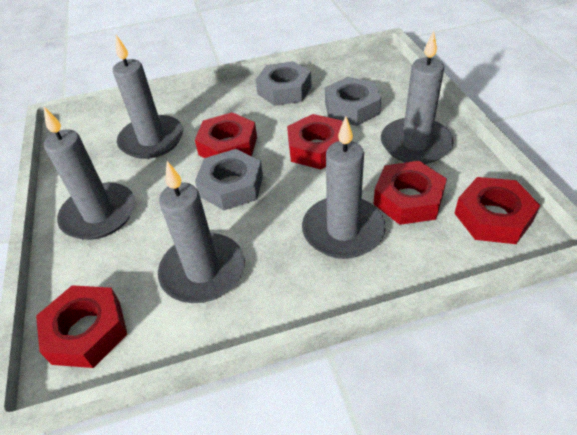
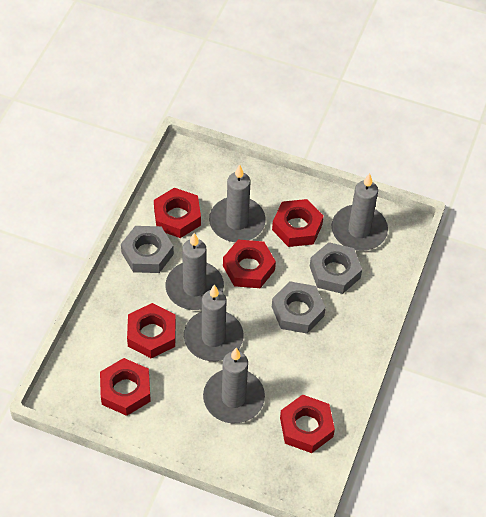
red nut: 5 -> 6

